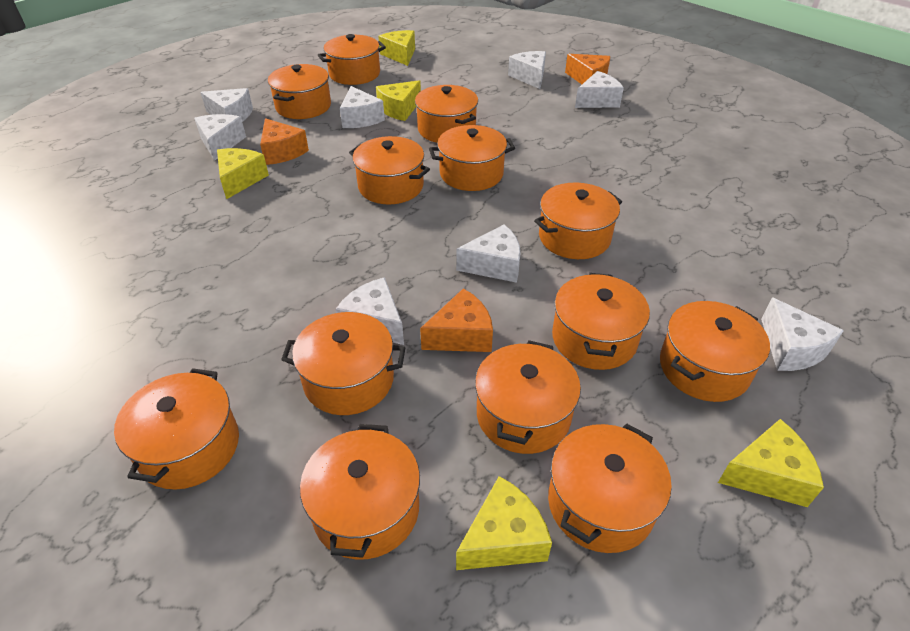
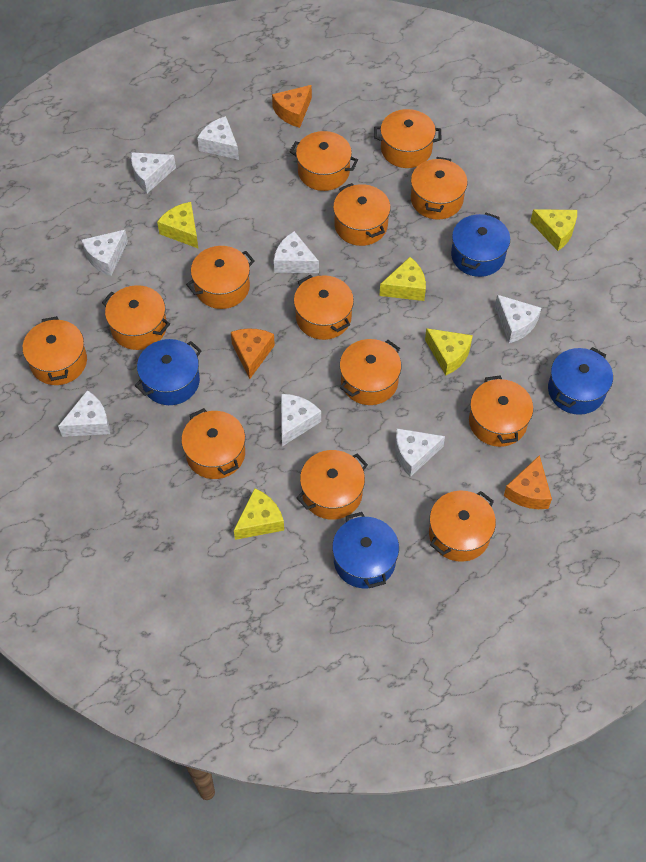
blue pot: 0 -> 4

